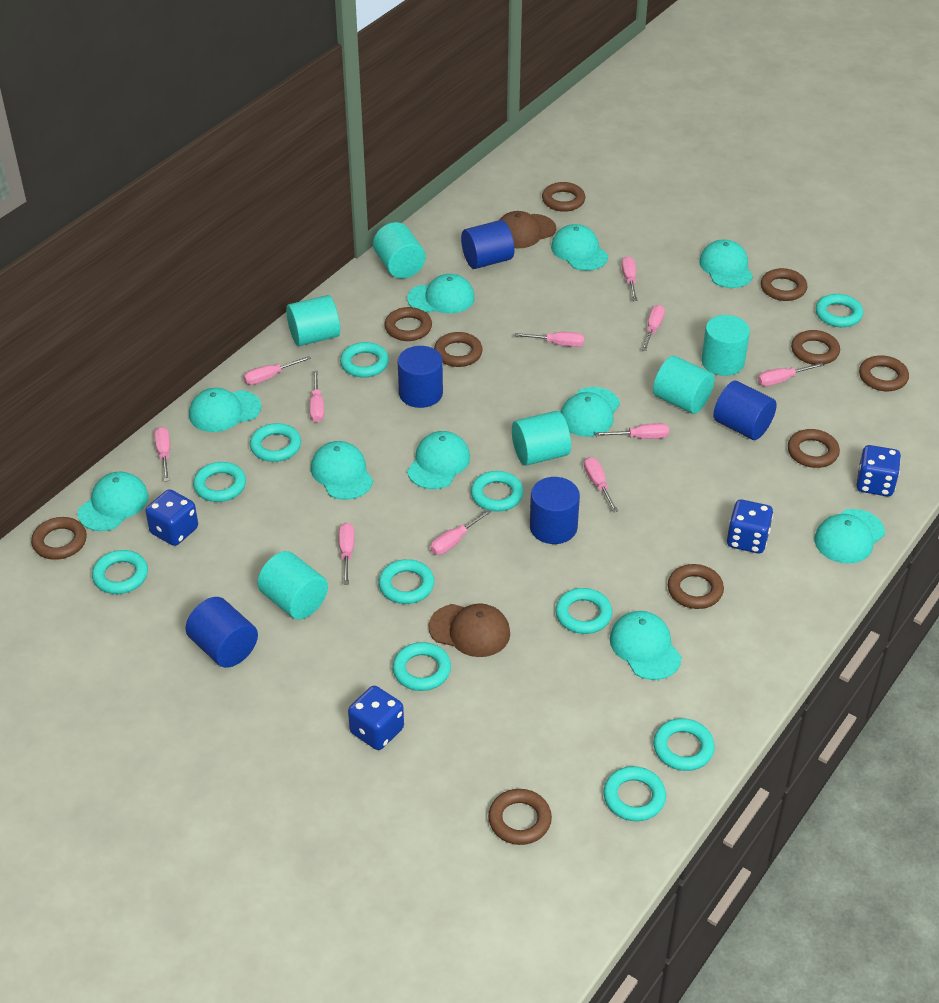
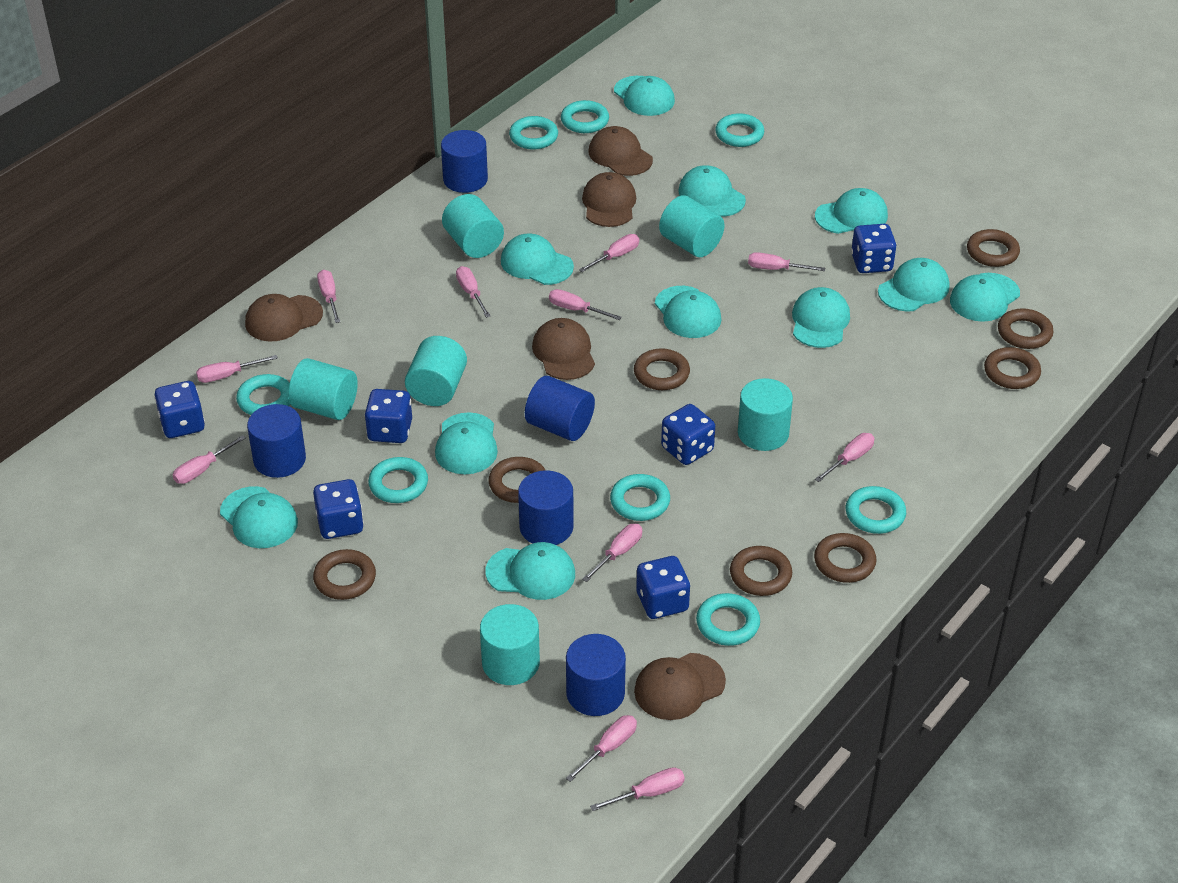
blue dice: 4 -> 6
brown cap: 2 -> 5
brown ring: 10 -> 8
turquoise cap: 10 -> 11
turquoise ring: 11 -> 8

